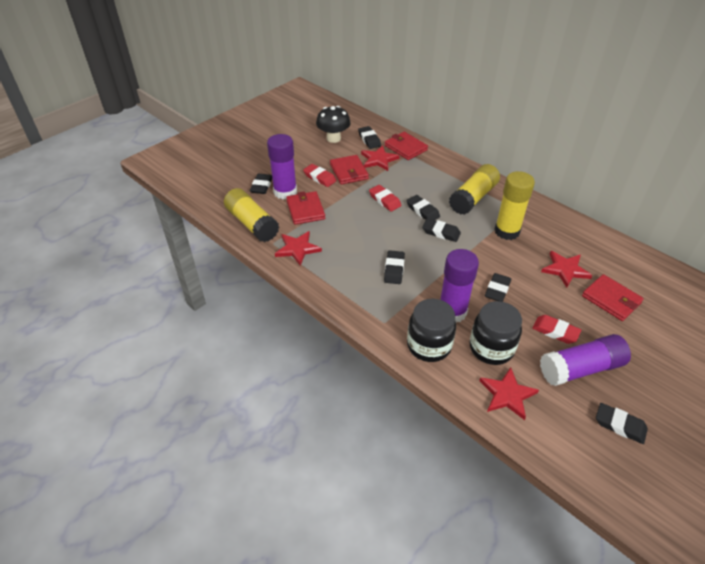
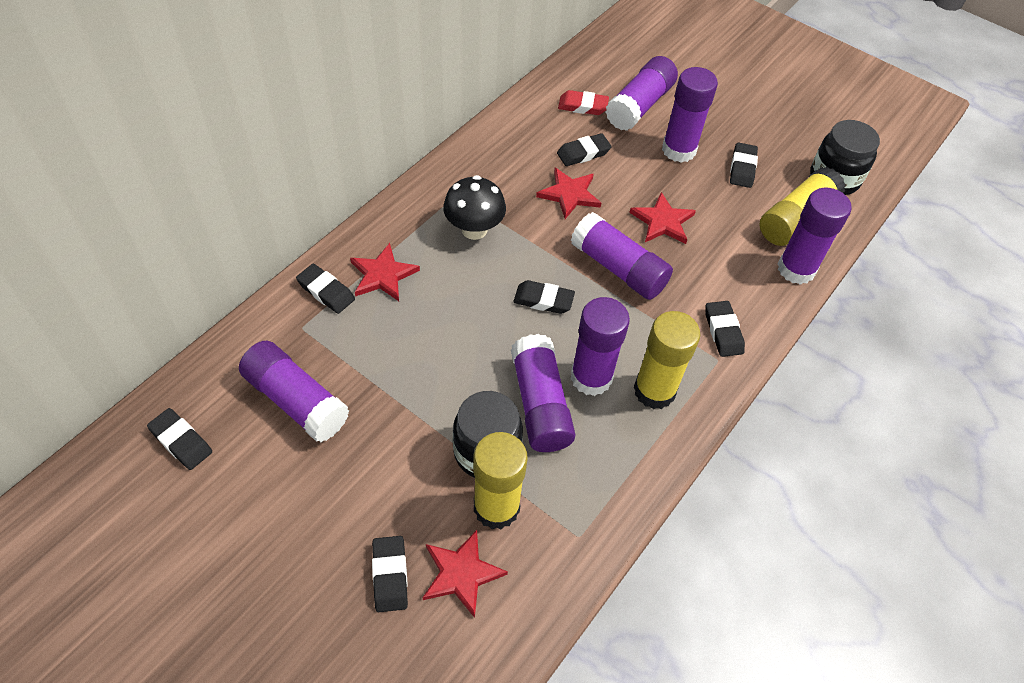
purple glue stick: 3 -> 7
red eraser: 3 -> 1
red wallet: 4 -> 0

